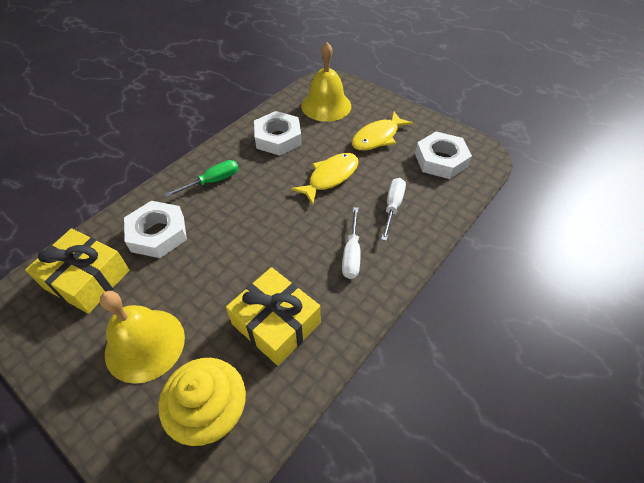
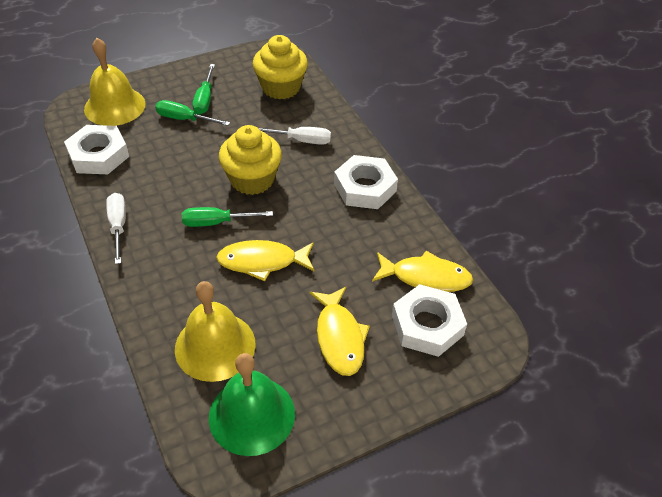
green bell: 0 -> 1
green screwdriver: 1 -> 3
yellow cupcake: 1 -> 2
yellow fish: 2 -> 3
yellow gift: 2 -> 0

